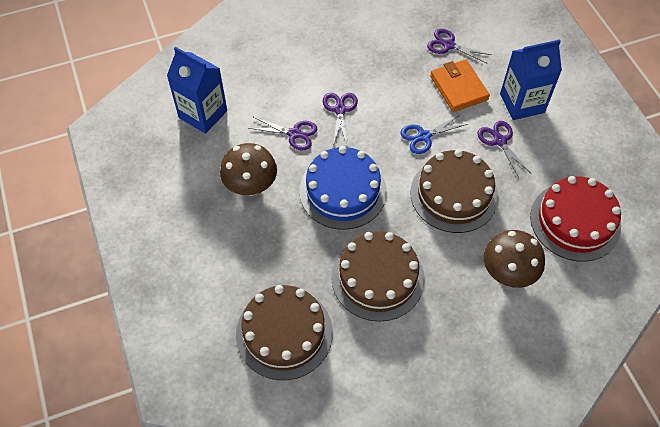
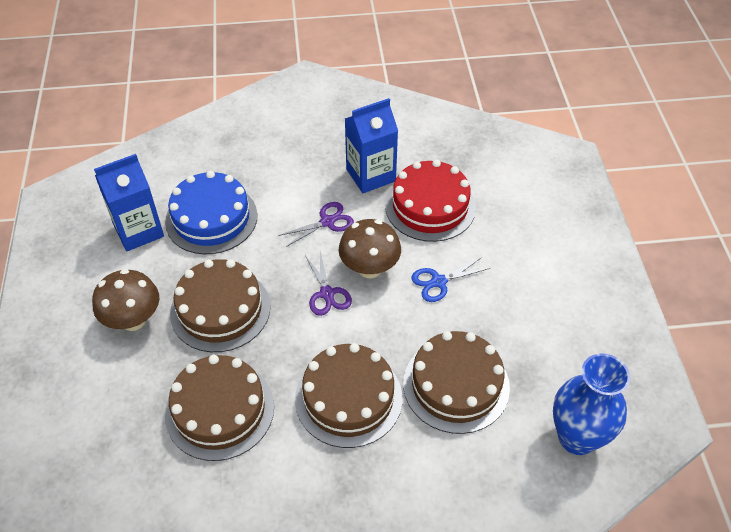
blue vase: 0 -> 1
brown cake: 3 -> 4
orange wallet: 1 -> 0
purple scissors: 4 -> 2

